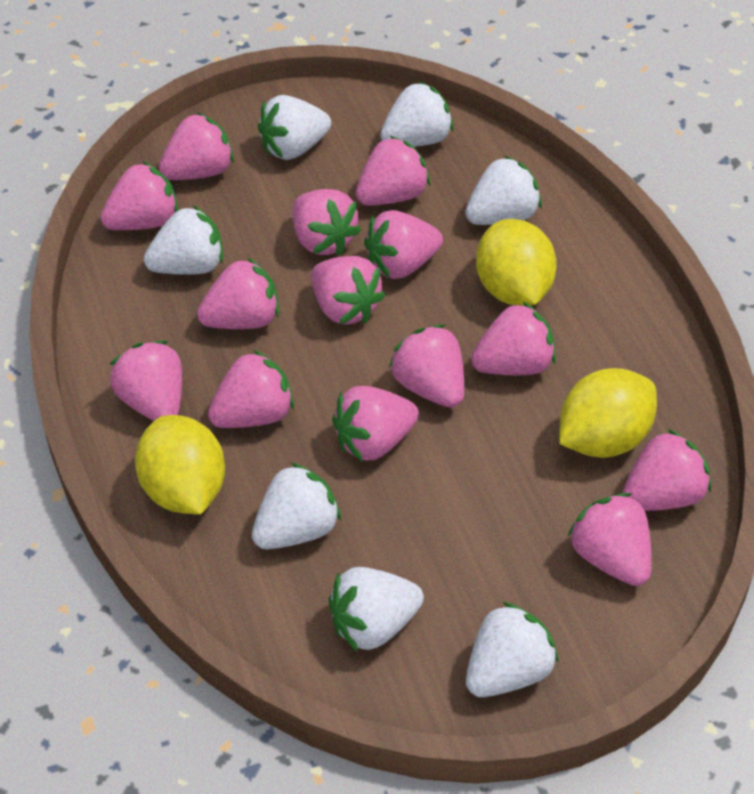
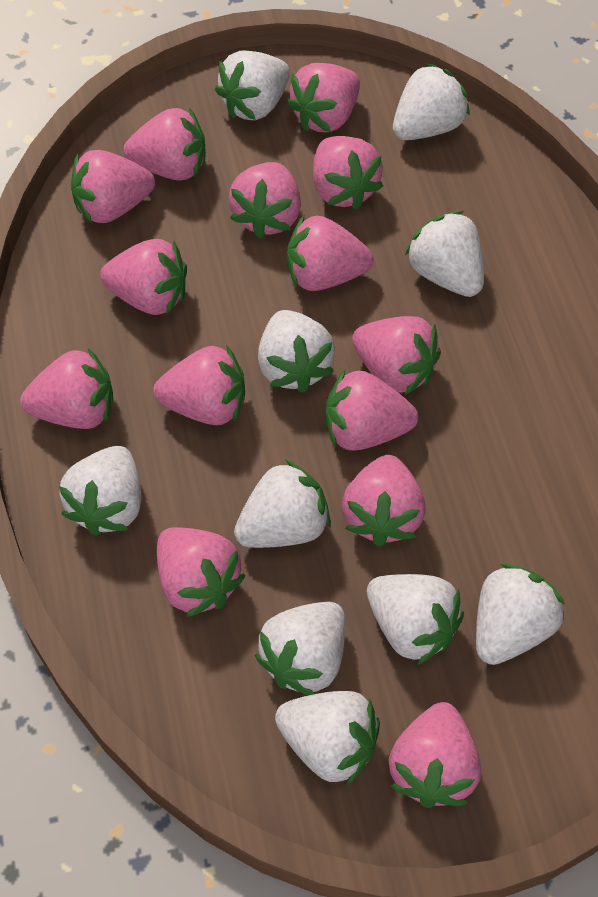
white strawberry: 7 -> 10
yellow lemon: 3 -> 0

